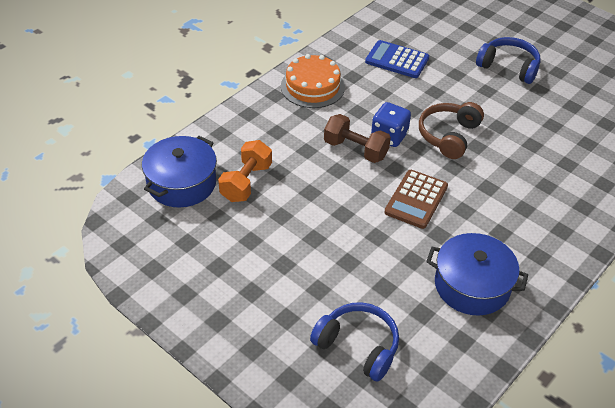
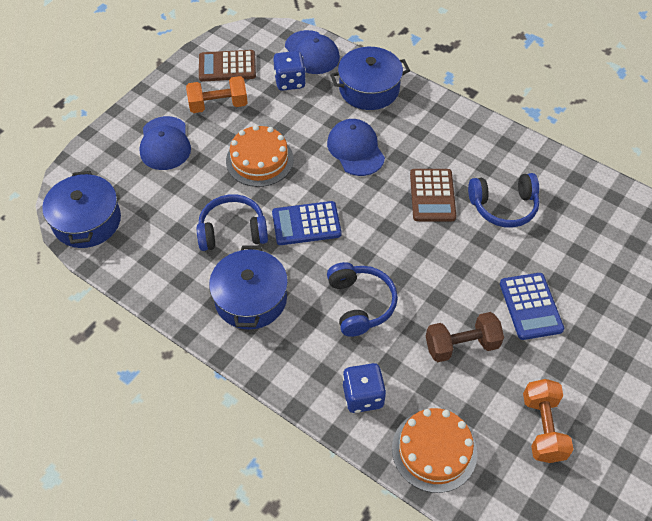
blue calculator: 1 -> 2
blue cap: 0 -> 3
blue dice: 1 -> 2
blue headphones: 2 -> 3
blue pot: 2 -> 3
brown calculator: 1 -> 2
brown headphones: 1 -> 0
orange cake: 1 -> 2
orange dumbbell: 1 -> 2

